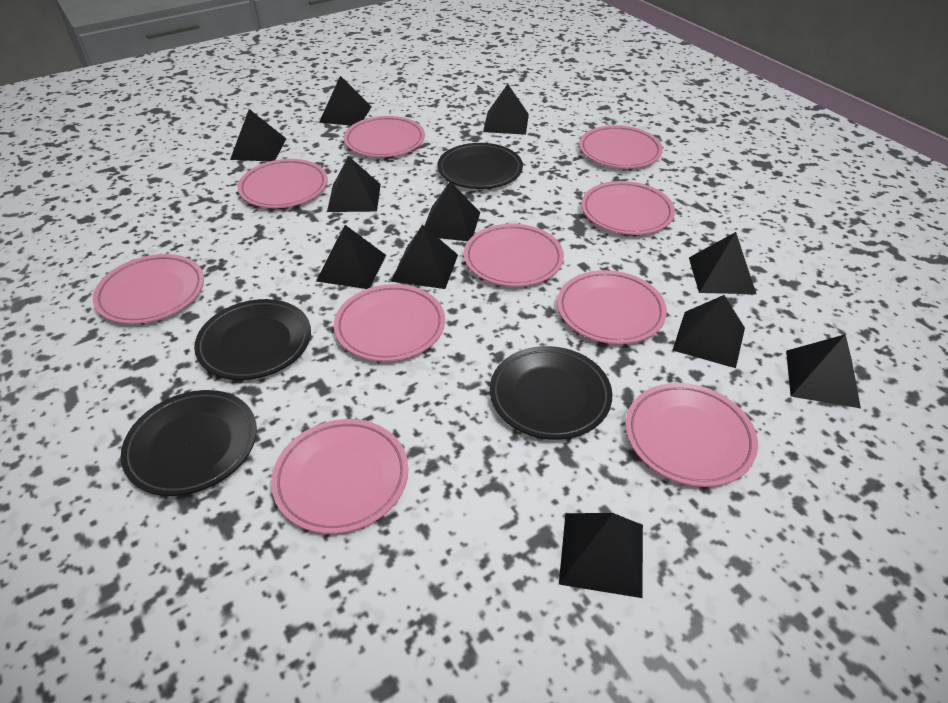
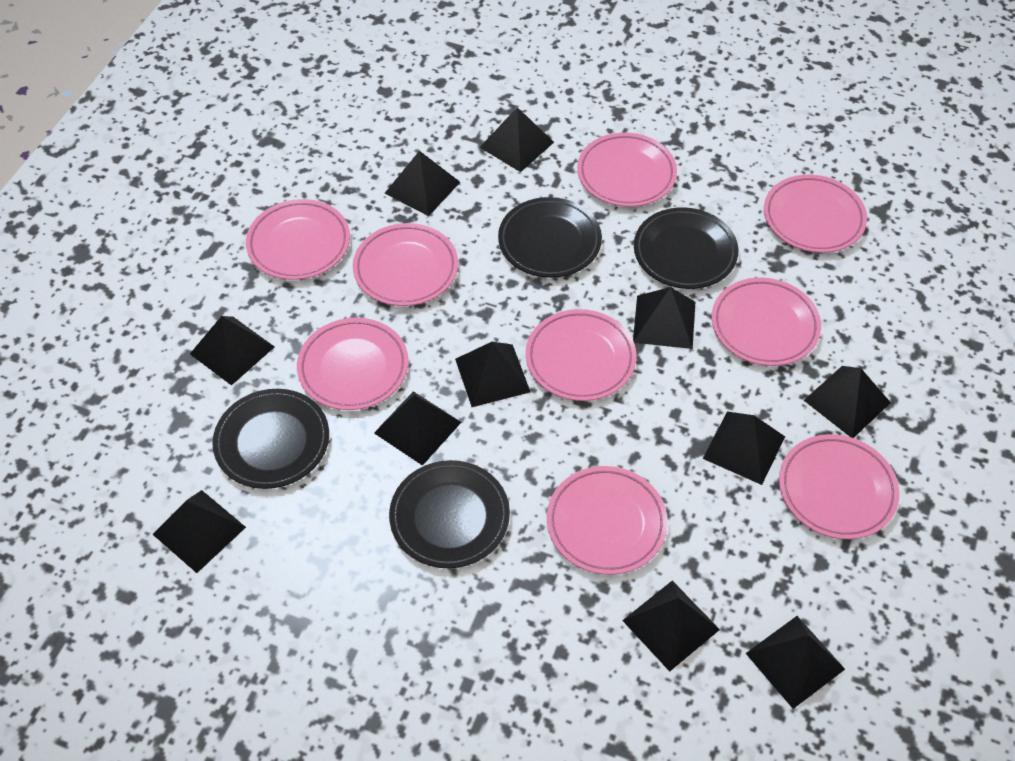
pink plate: 10 -> 9

